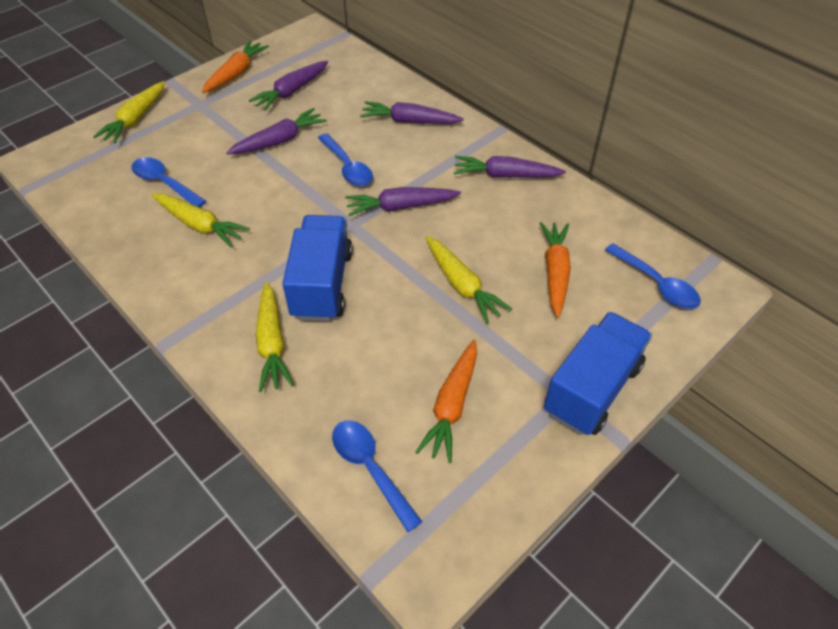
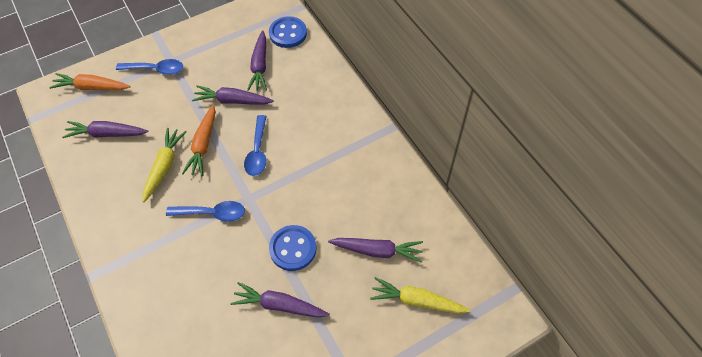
blue button: 0 -> 2
blue spoon: 4 -> 3
blue truck: 2 -> 0
orange carrot: 3 -> 2
yellow carrot: 4 -> 2

